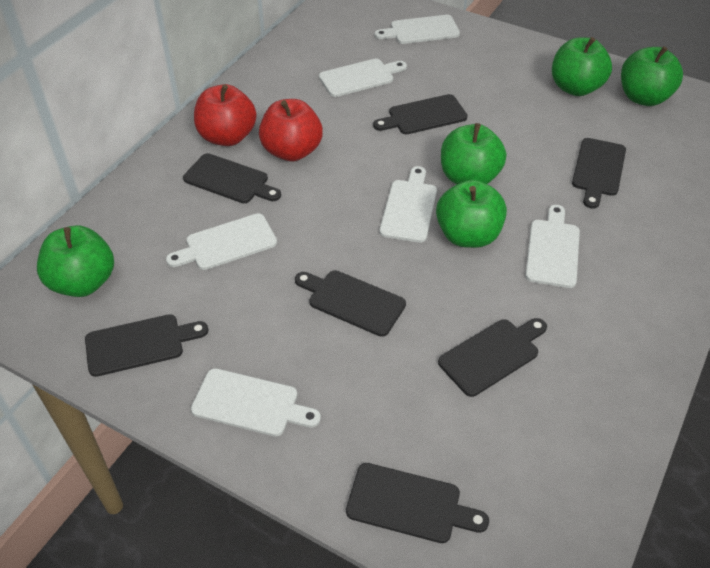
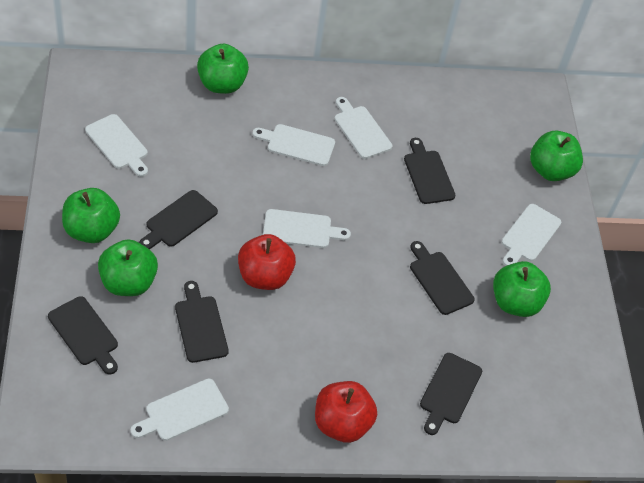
black cutting board: 7 -> 6

